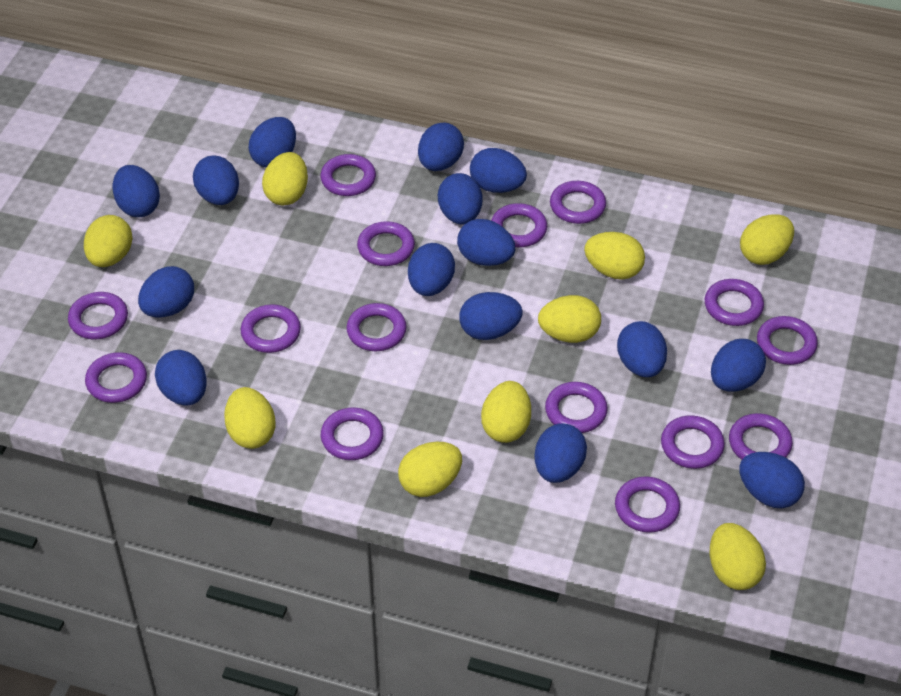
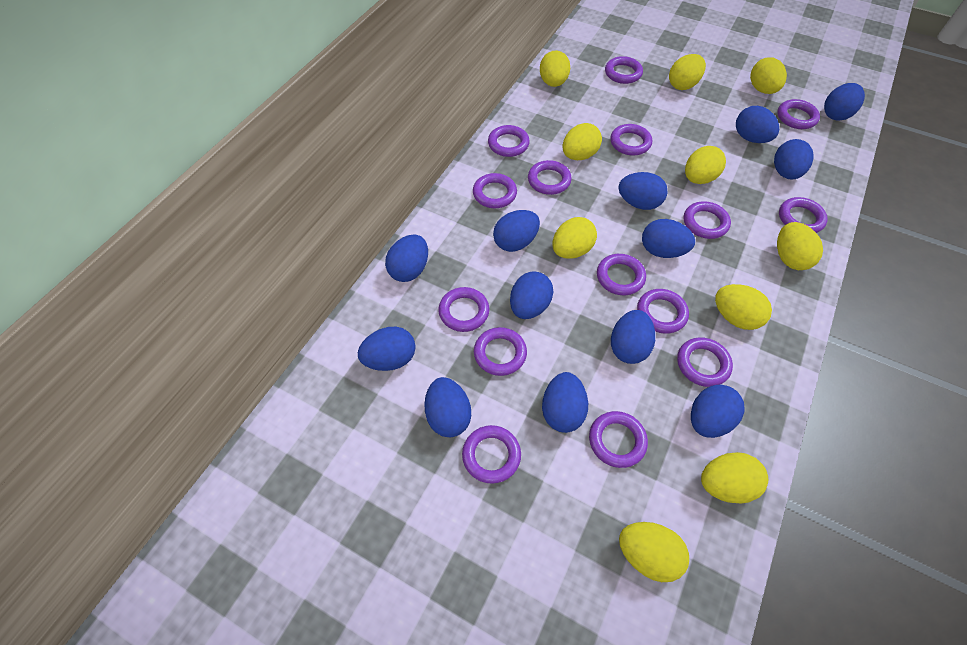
blue egg: 15 -> 13
yellow egg: 9 -> 10

